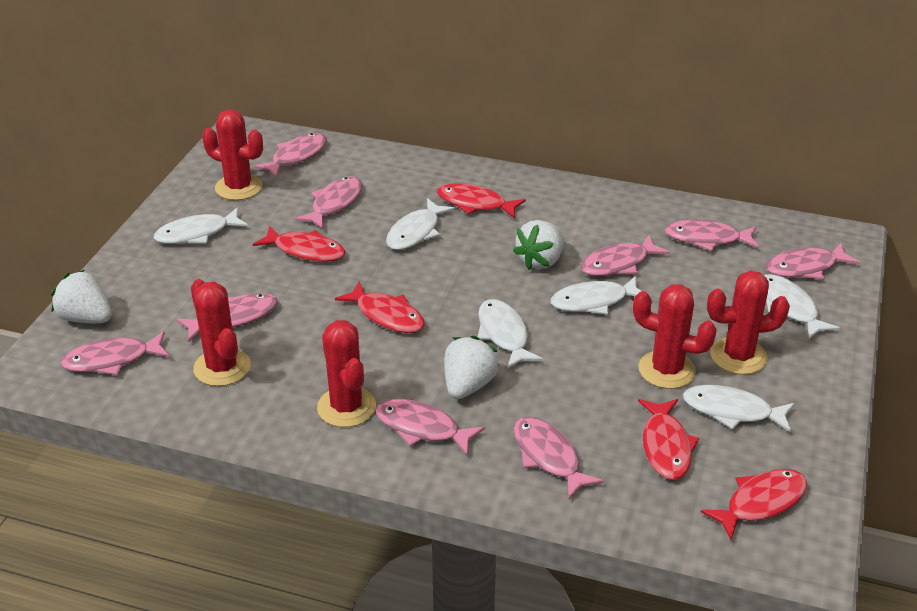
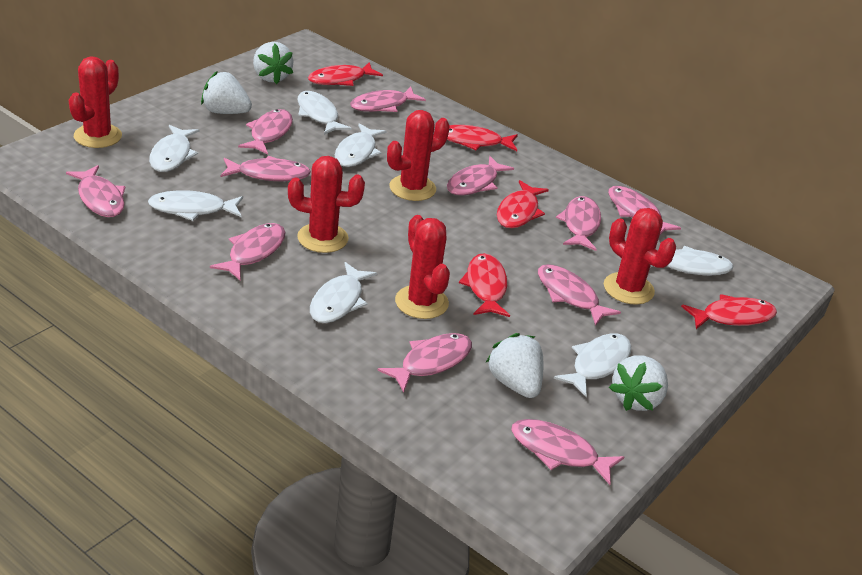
pink fish: 9 -> 11
white fish: 6 -> 7
white strawberry: 3 -> 4

